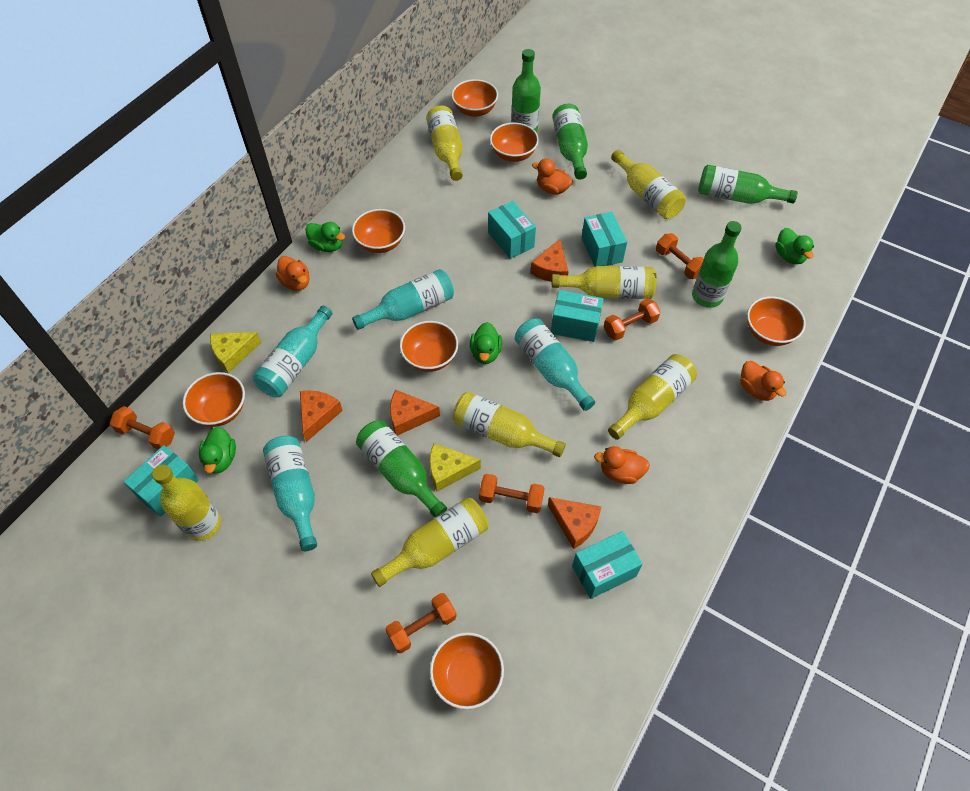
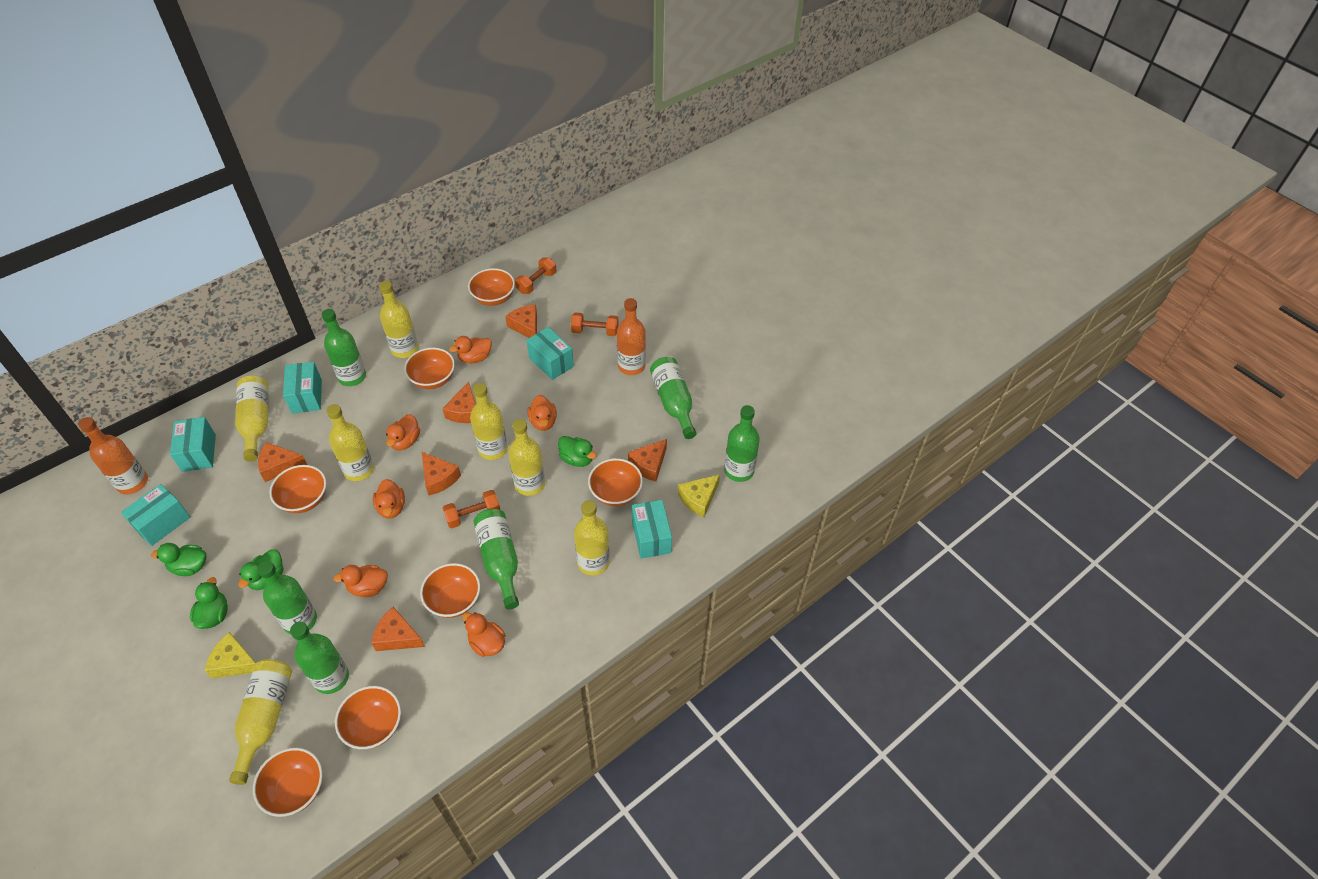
green bottle: 5 -> 6
orange bottle: 0 -> 2
orange cheese: 4 -> 6
orange duck: 4 -> 6
orange dumbbell: 5 -> 3
turquoise bottle: 4 -> 0

